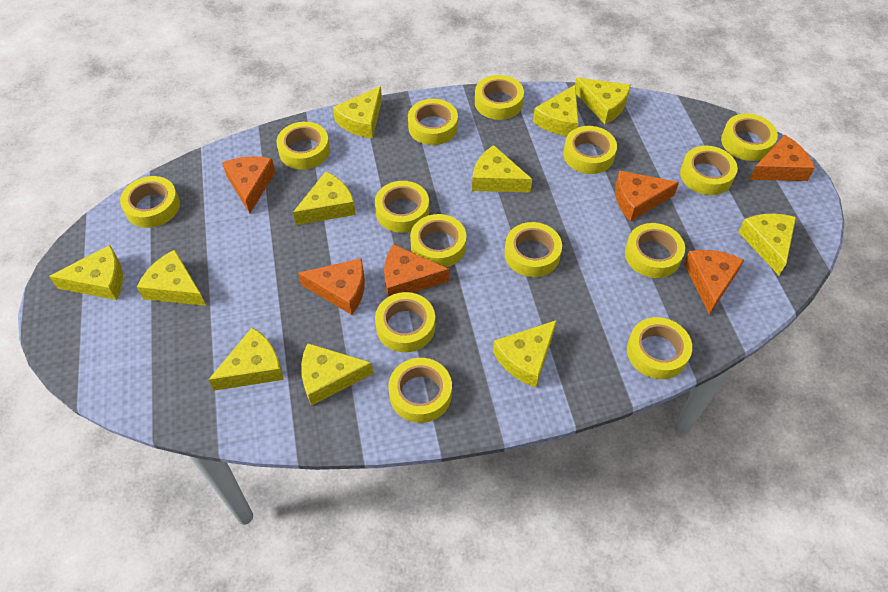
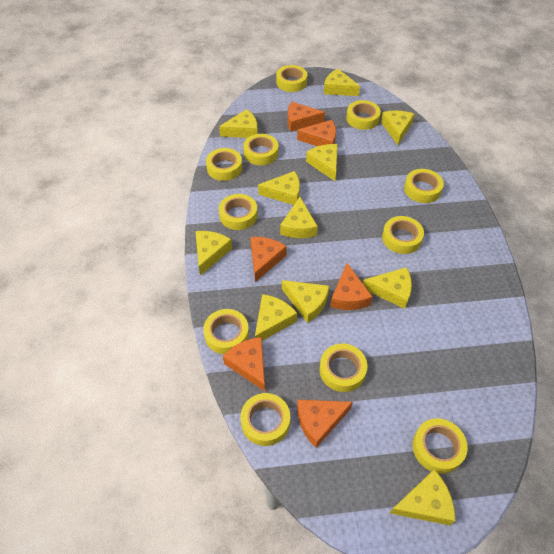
yellow tape: 14 -> 11

